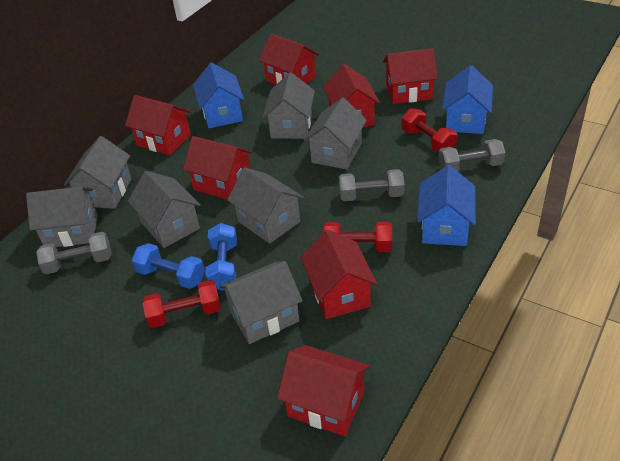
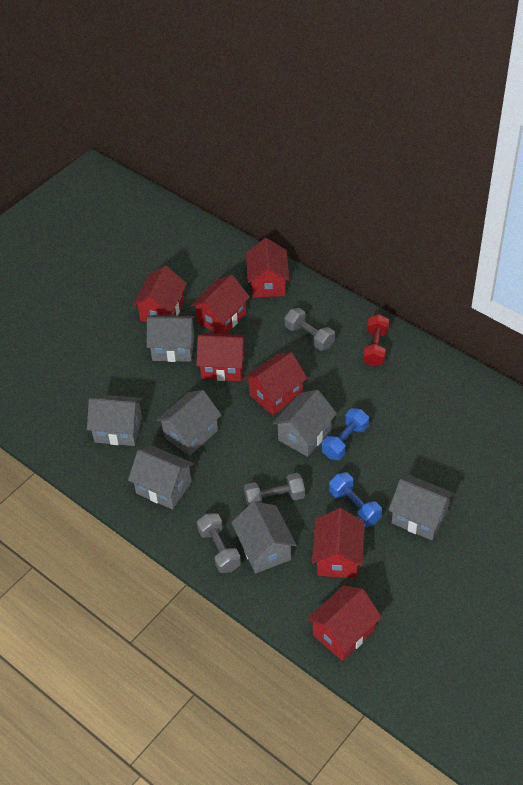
blue house: 3 -> 0
red dumbbell: 3 -> 1

